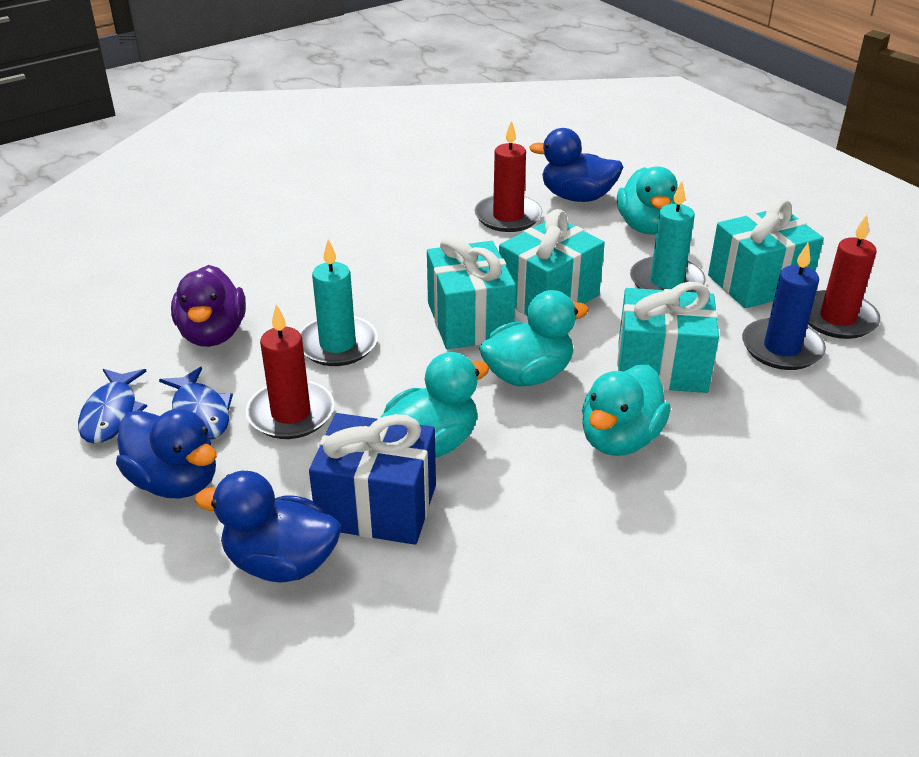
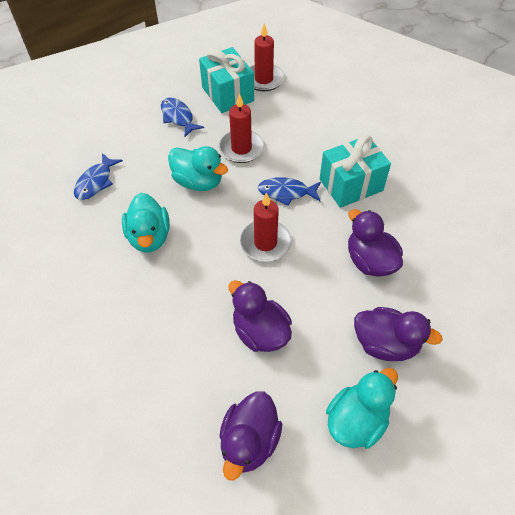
blue candle: 1 -> 0
blue duck: 3 -> 0
blue fish: 2 -> 3
blue gift: 1 -> 0
purple duck: 1 -> 4
turquoise candle: 2 -> 0
turquoise duck: 4 -> 3
turquoise gift: 4 -> 2

